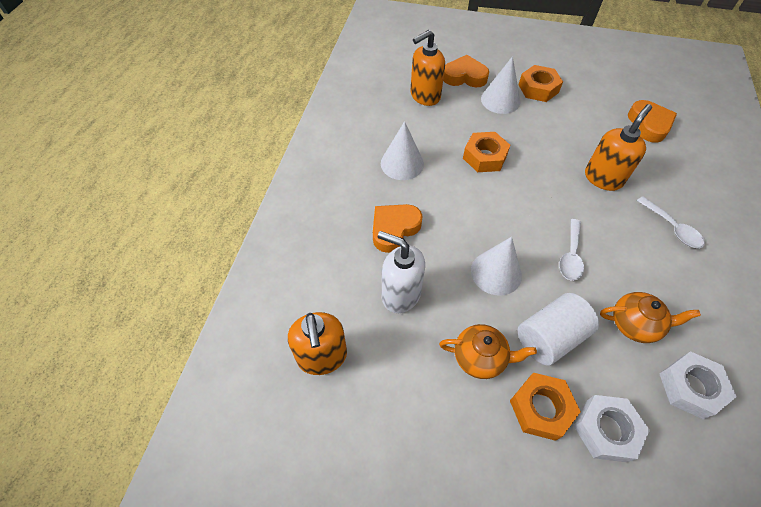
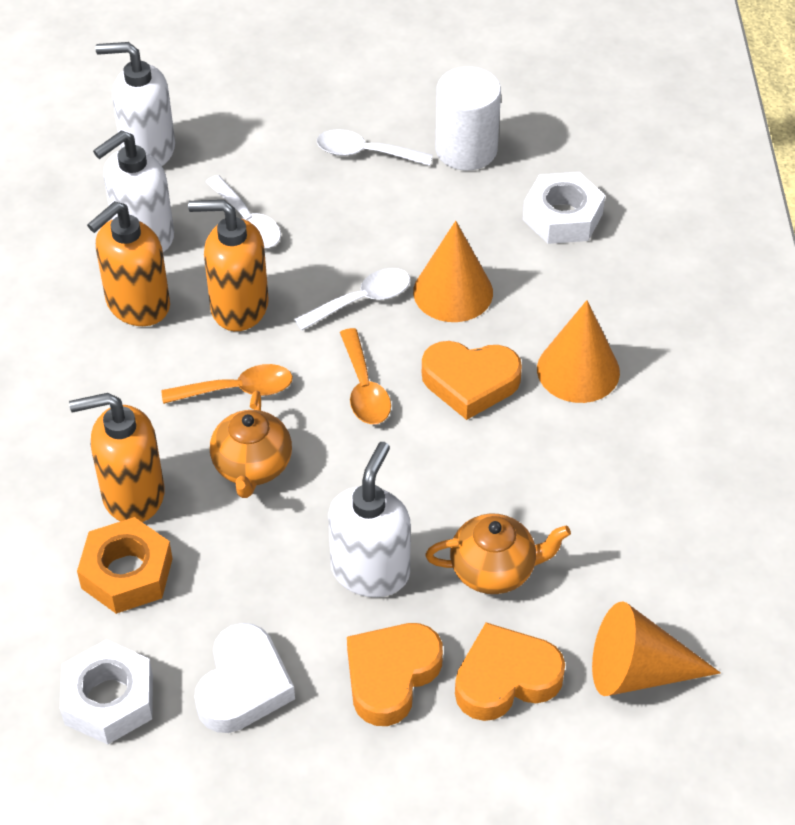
orange cone: 0 -> 3
orange nut: 3 -> 1
orange spoon: 0 -> 2
white cone: 3 -> 0
white heart: 0 -> 1
white soap dispenser: 1 -> 3
white spoon: 2 -> 3

